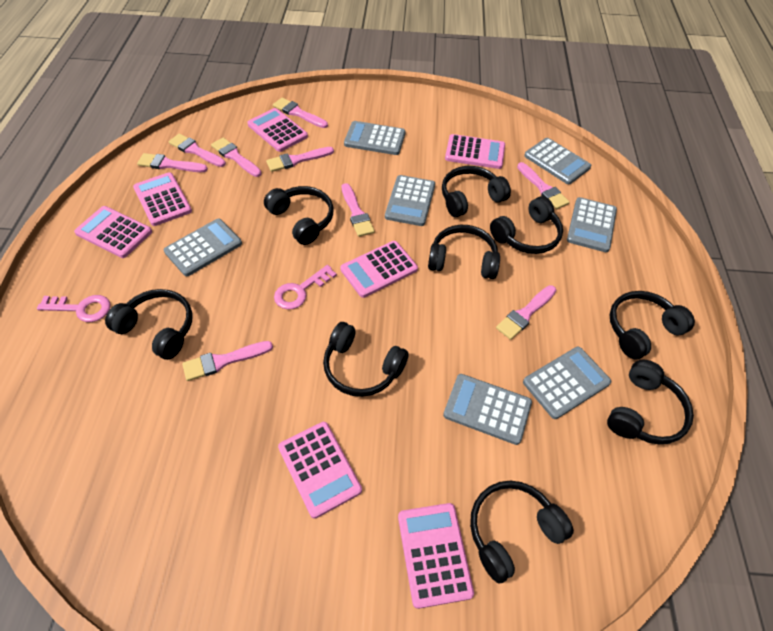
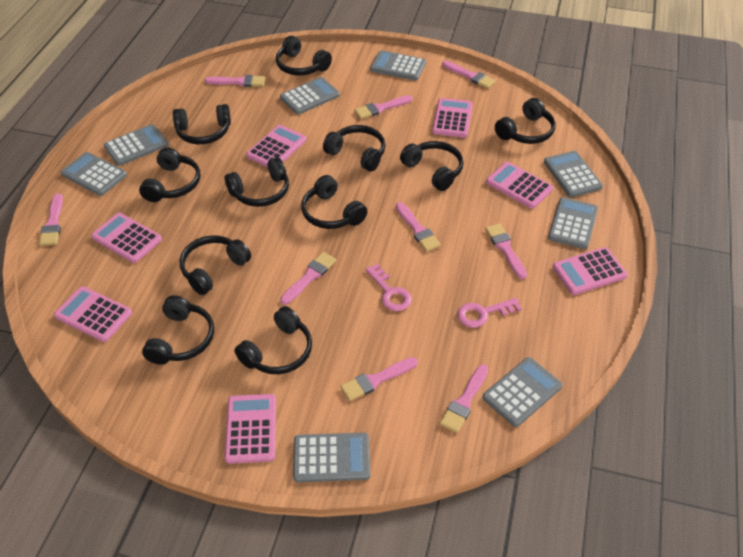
black headphones: 9 -> 11
grey calculator: 7 -> 8

